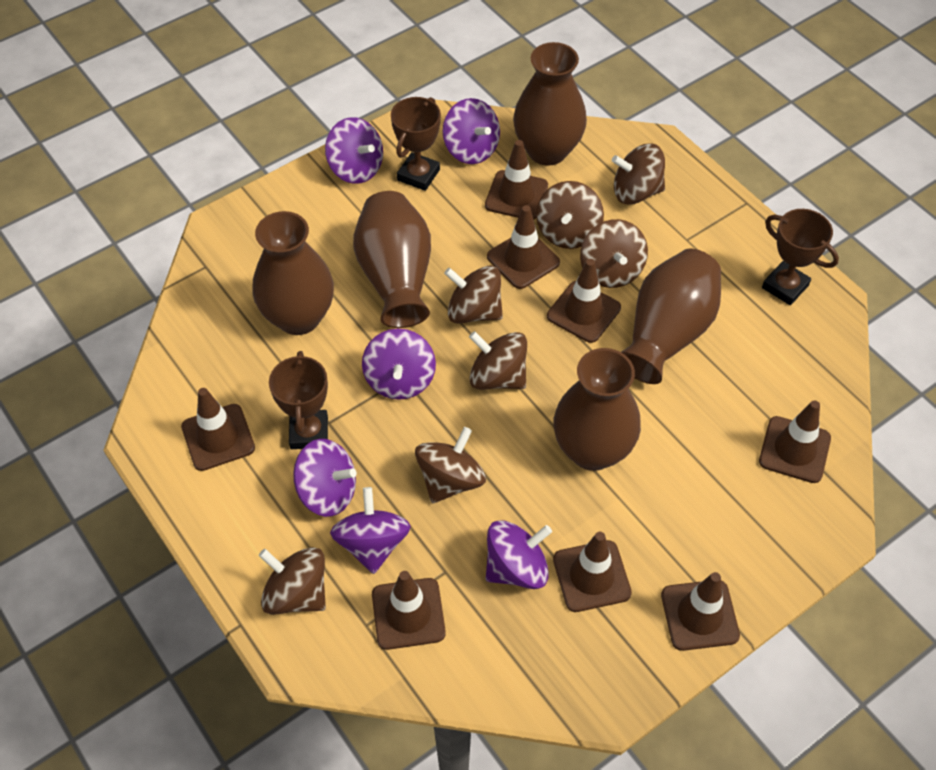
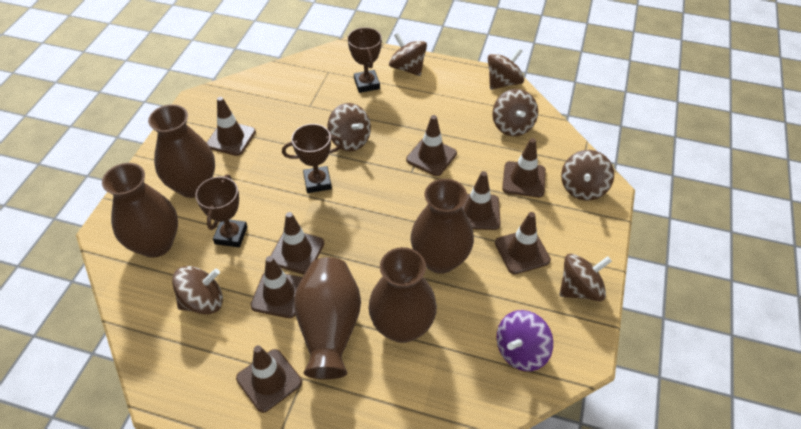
purple spinning top: 6 -> 1

